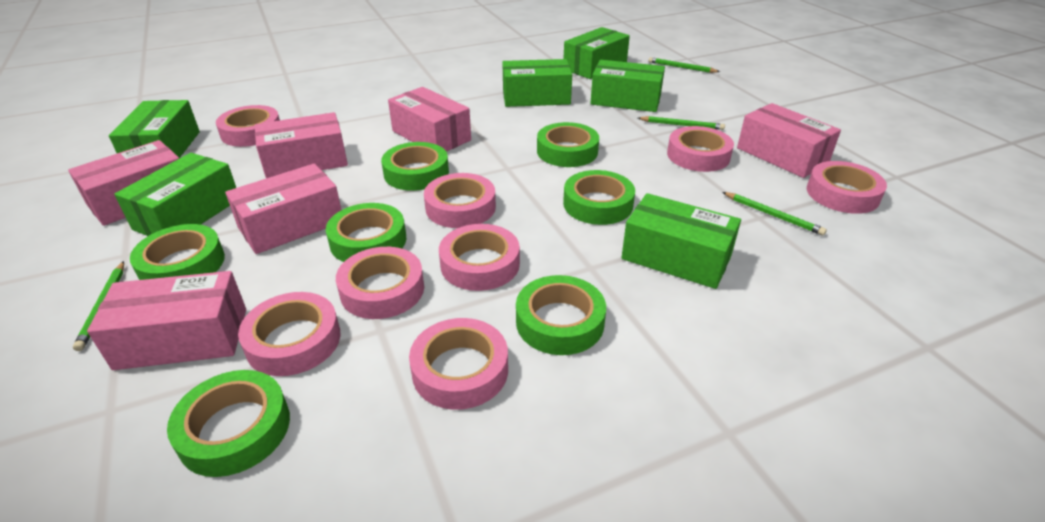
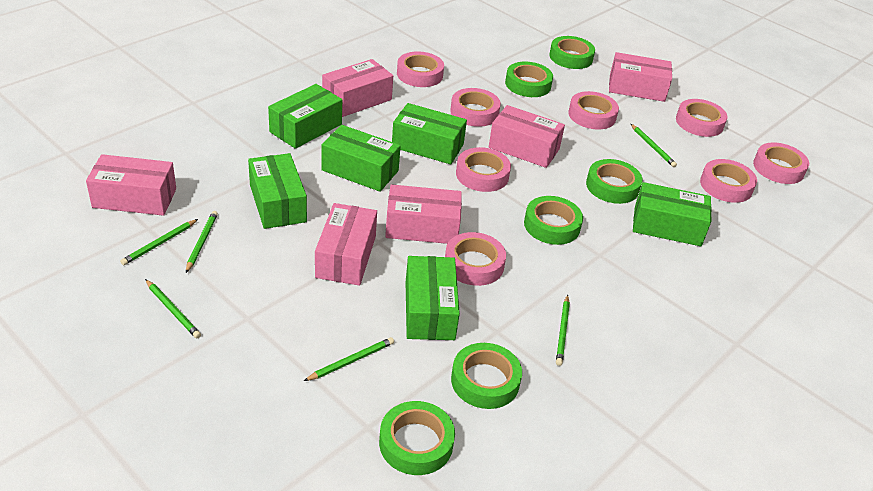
green pencil: 4 -> 6
green tape: 7 -> 6

